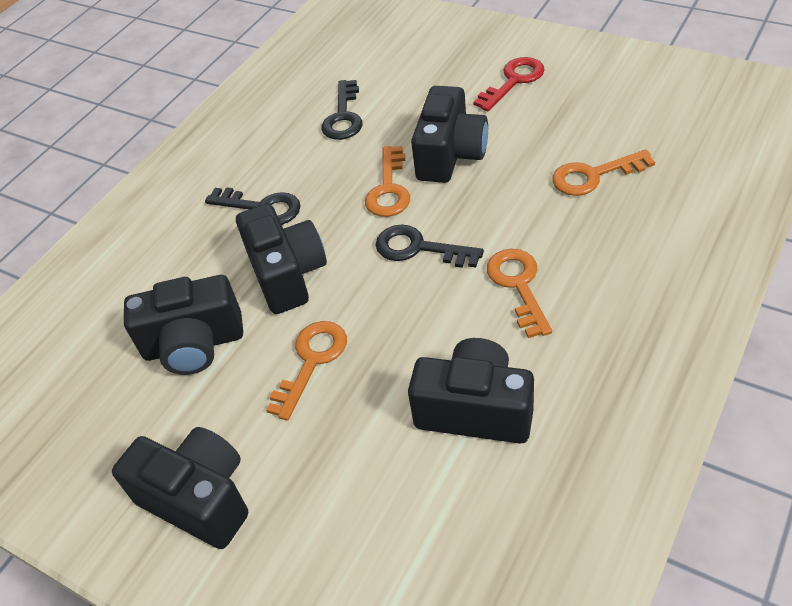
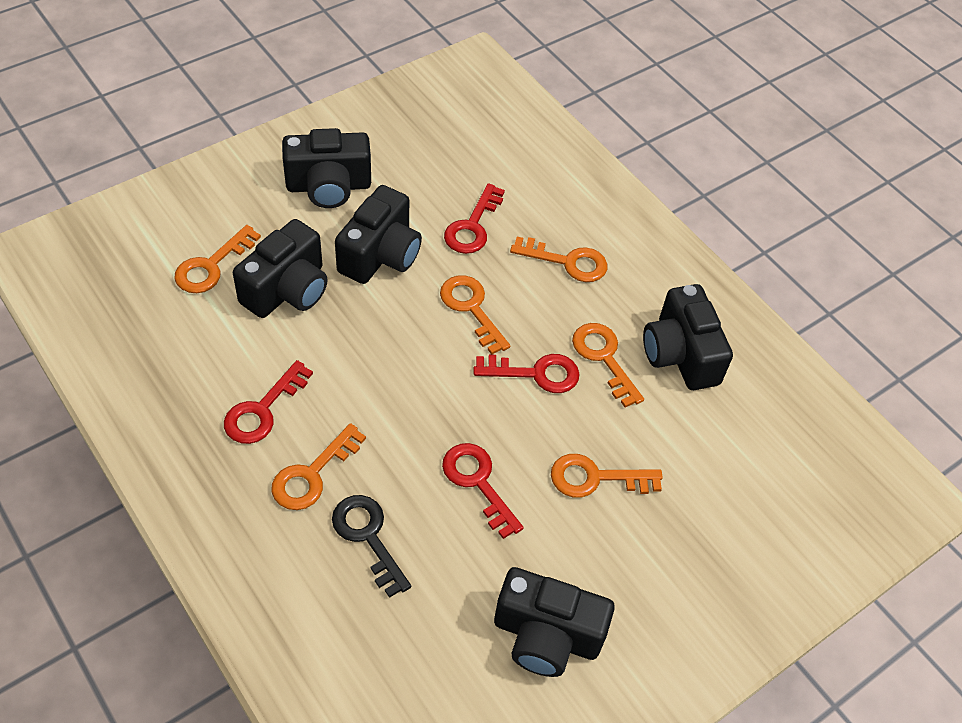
black key: 3 -> 1
orange key: 4 -> 6
red key: 1 -> 4

